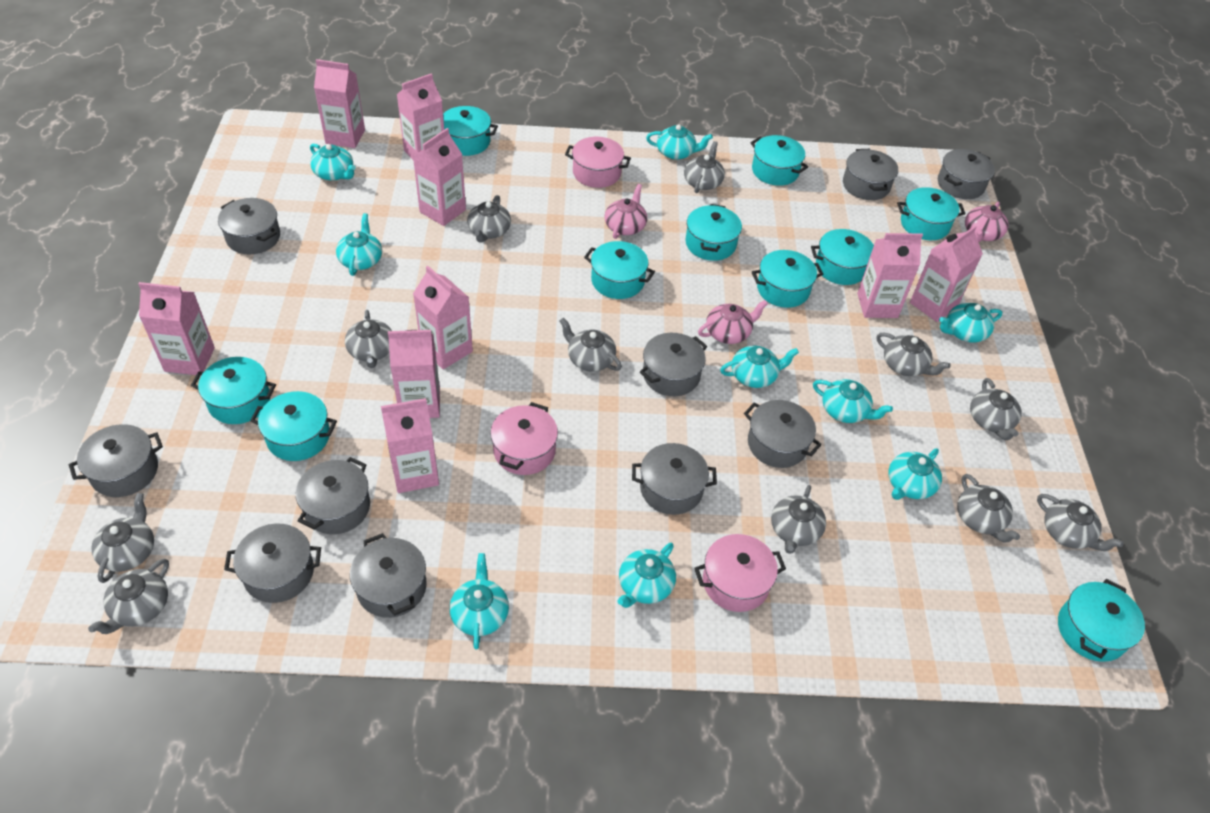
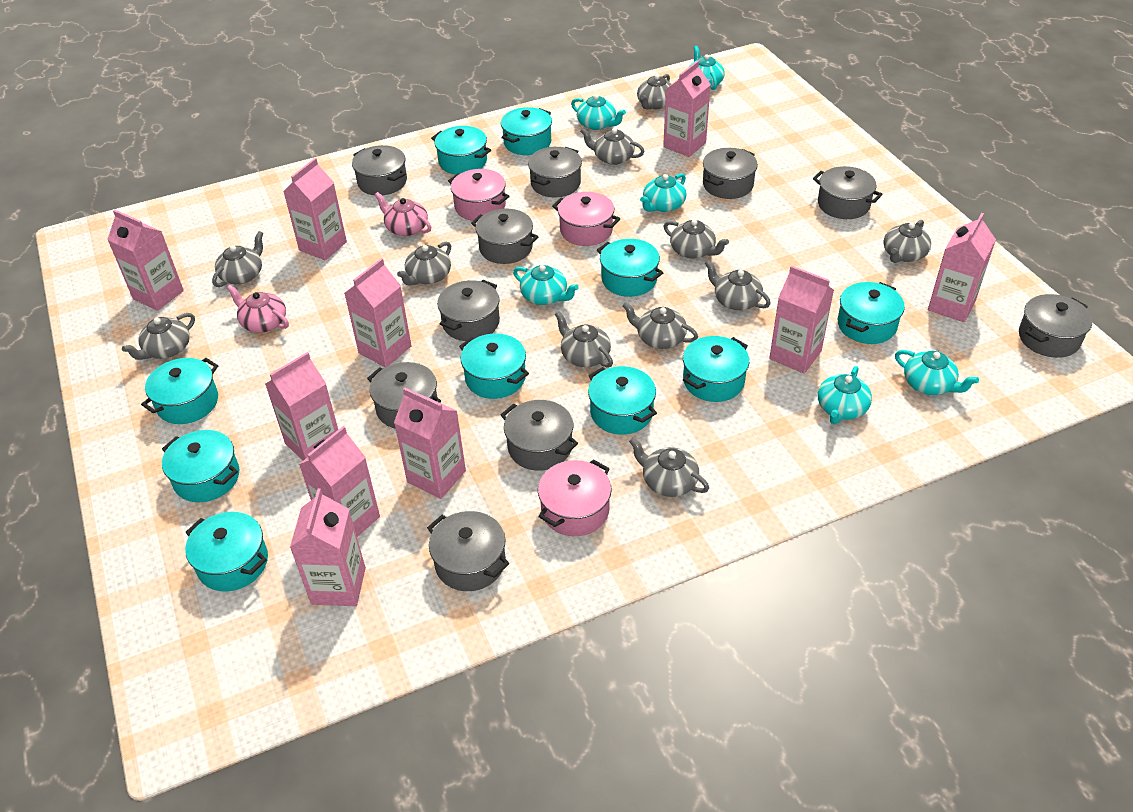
pink carton: 9 -> 10
pink teapot: 3 -> 2
turquoise teapot: 9 -> 6

